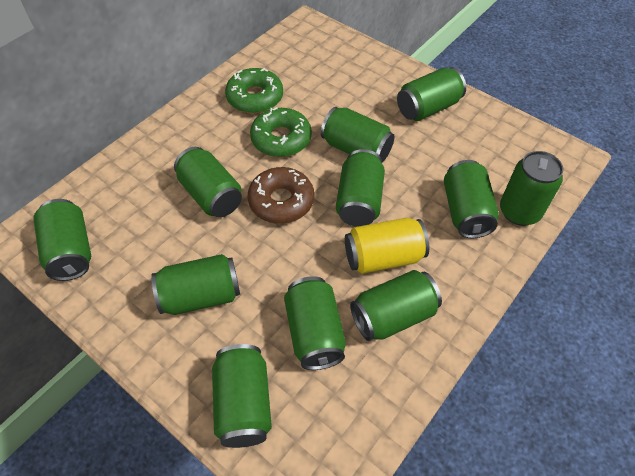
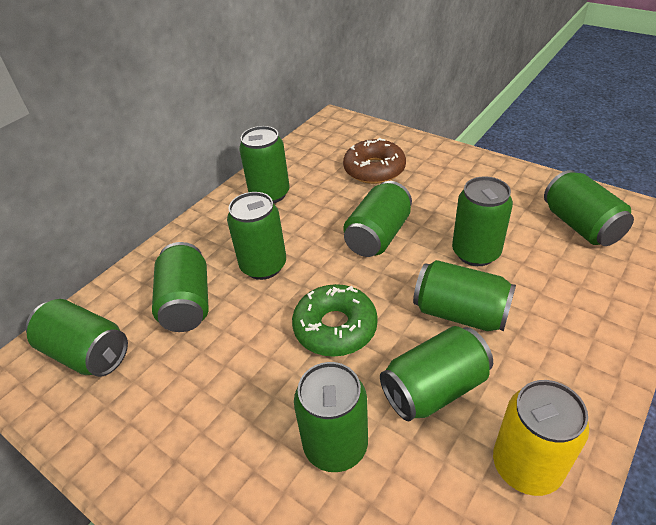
green can: 11 -> 10
green donut: 2 -> 1

